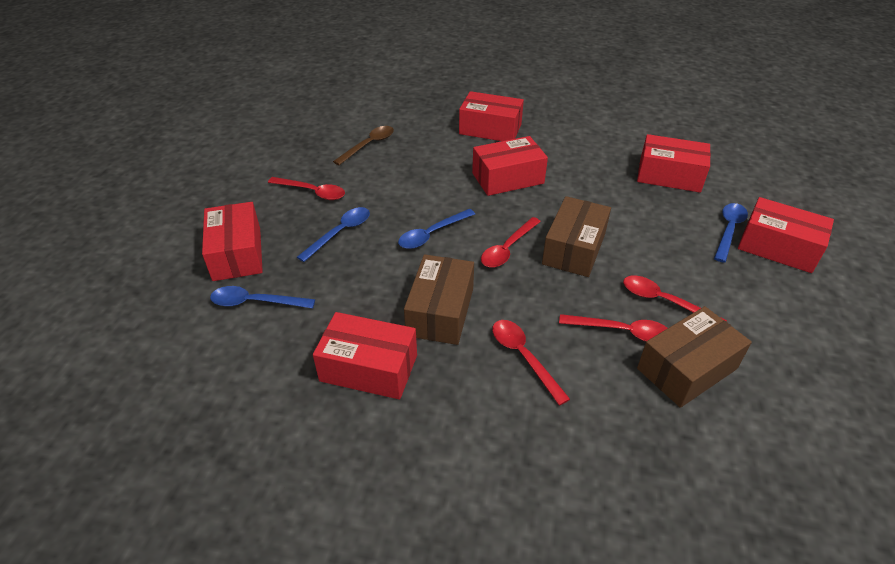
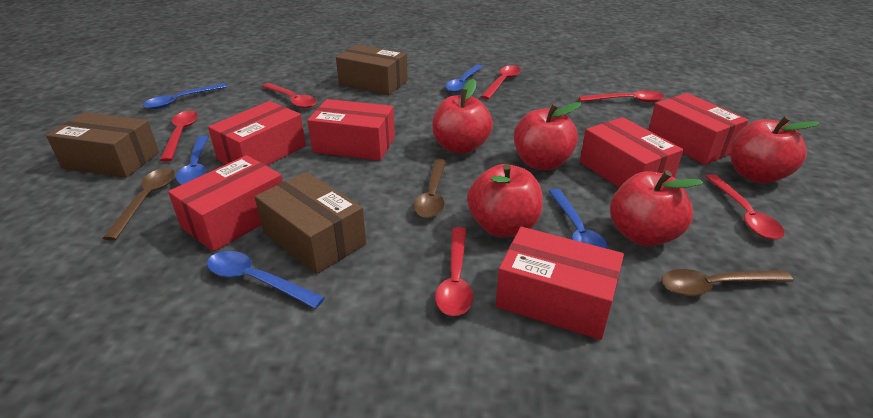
blue spoon: 4 -> 5
brown spoon: 1 -> 3
red apple: 0 -> 5
red spoon: 5 -> 6

